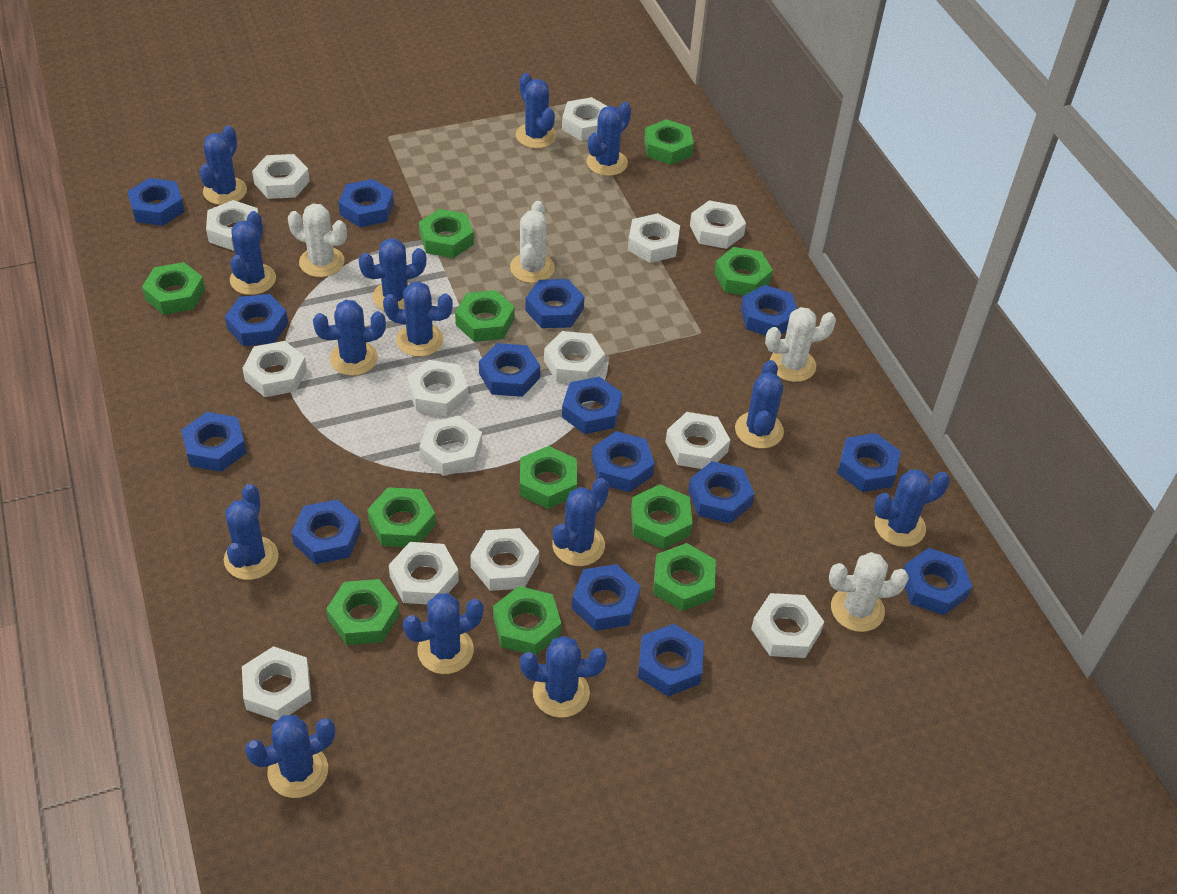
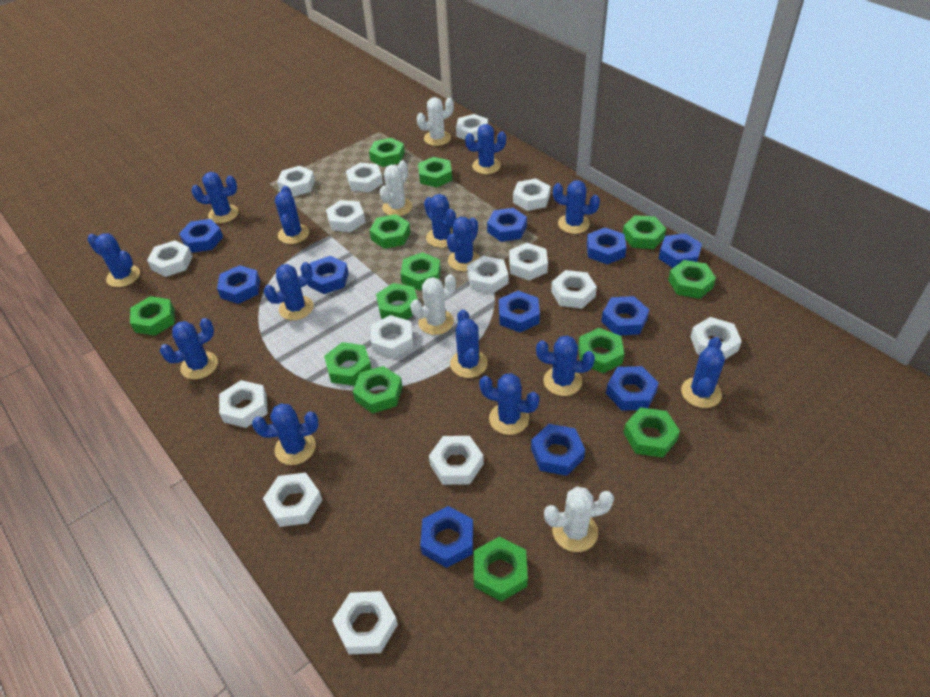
blue nut: 15 -> 11
green nut: 11 -> 13
white nut: 14 -> 15

